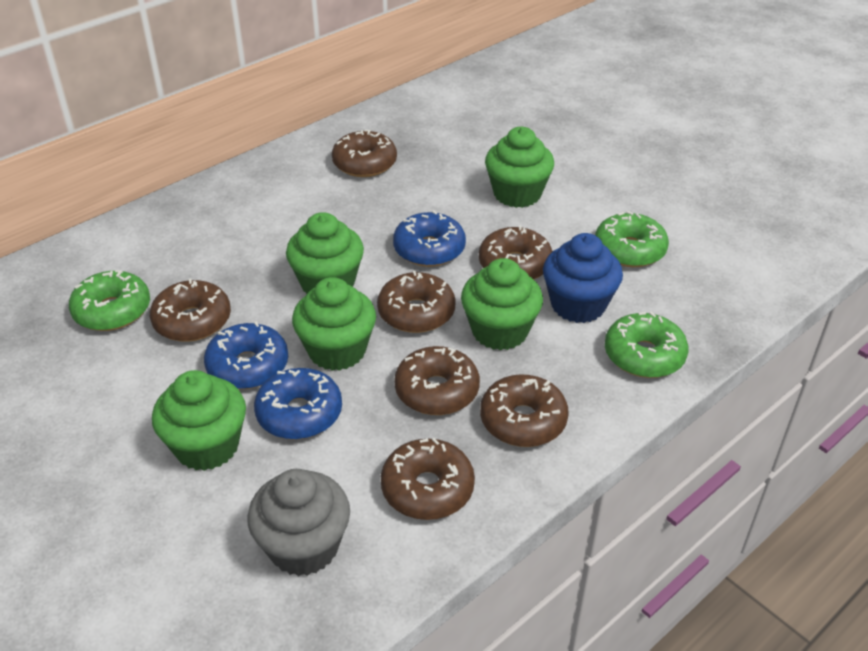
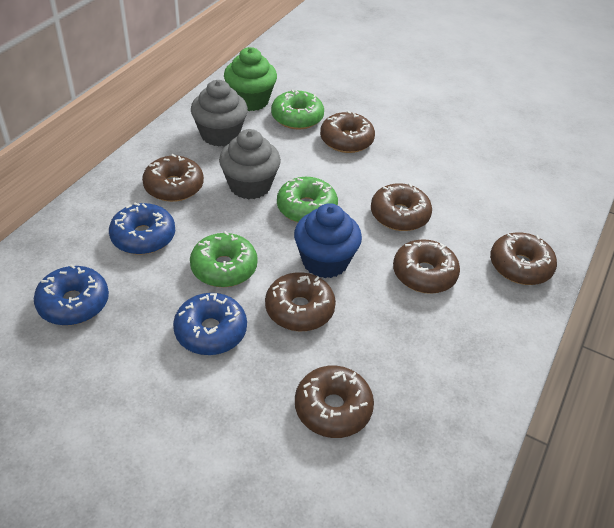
green cupcake: 5 -> 1
grey cupcake: 1 -> 2

